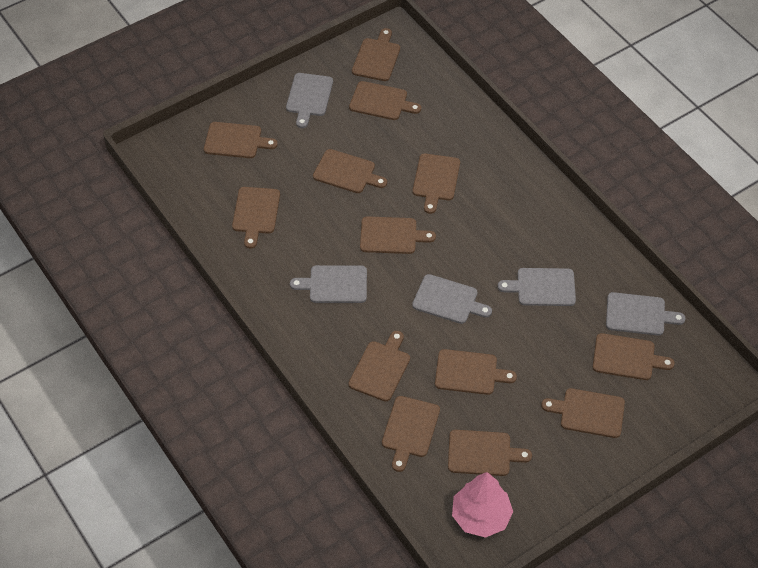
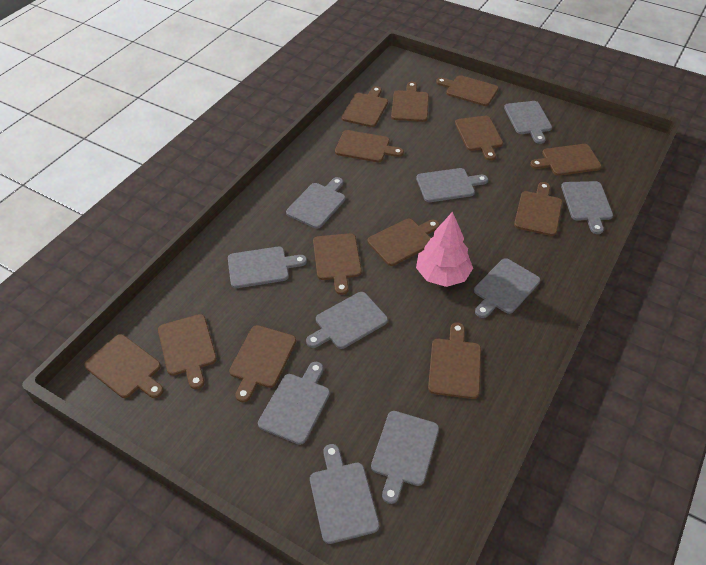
grey cutting board: 5 -> 10

